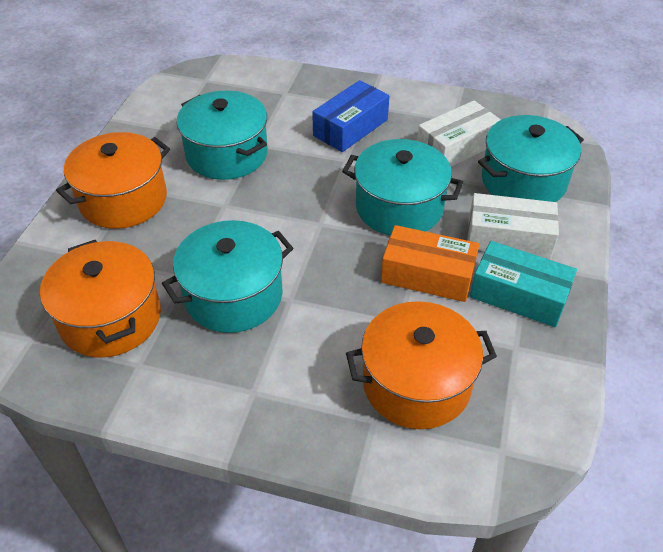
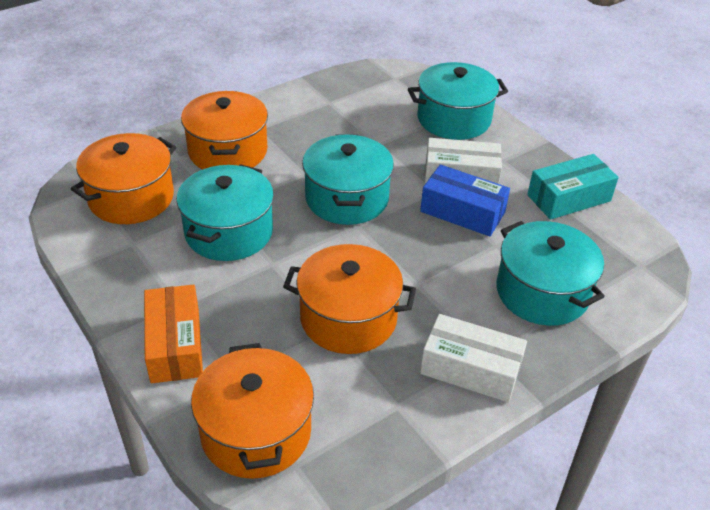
orange pot: 3 -> 4

